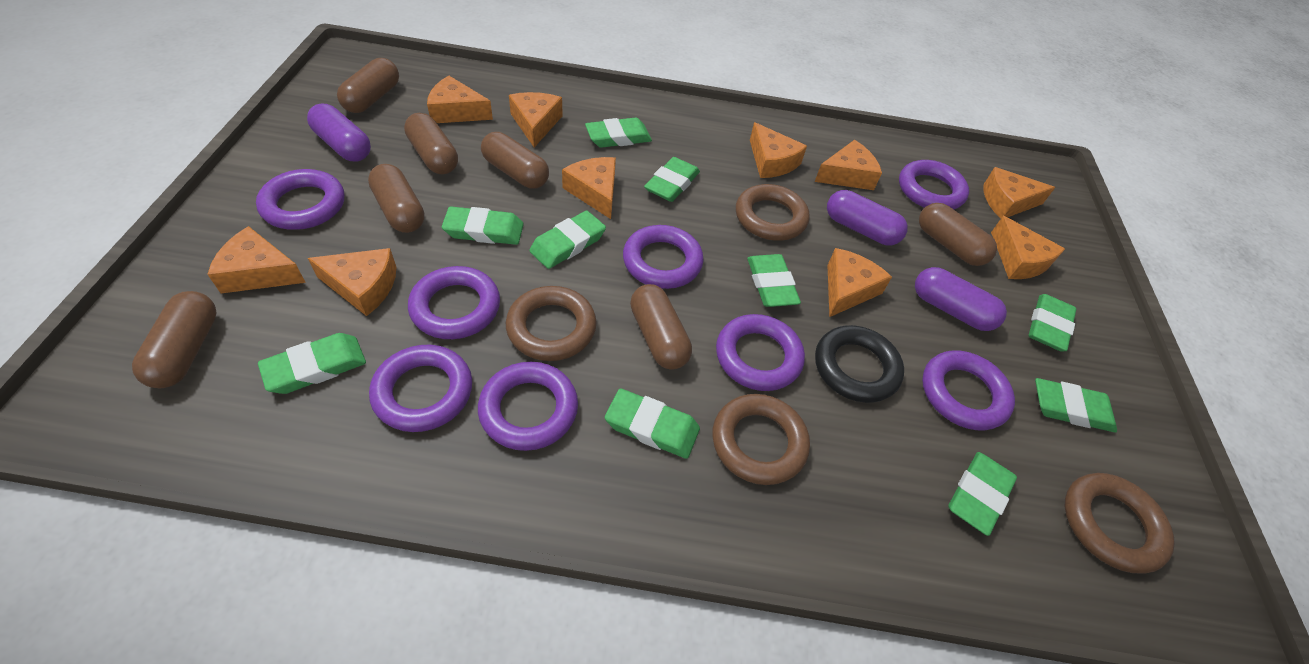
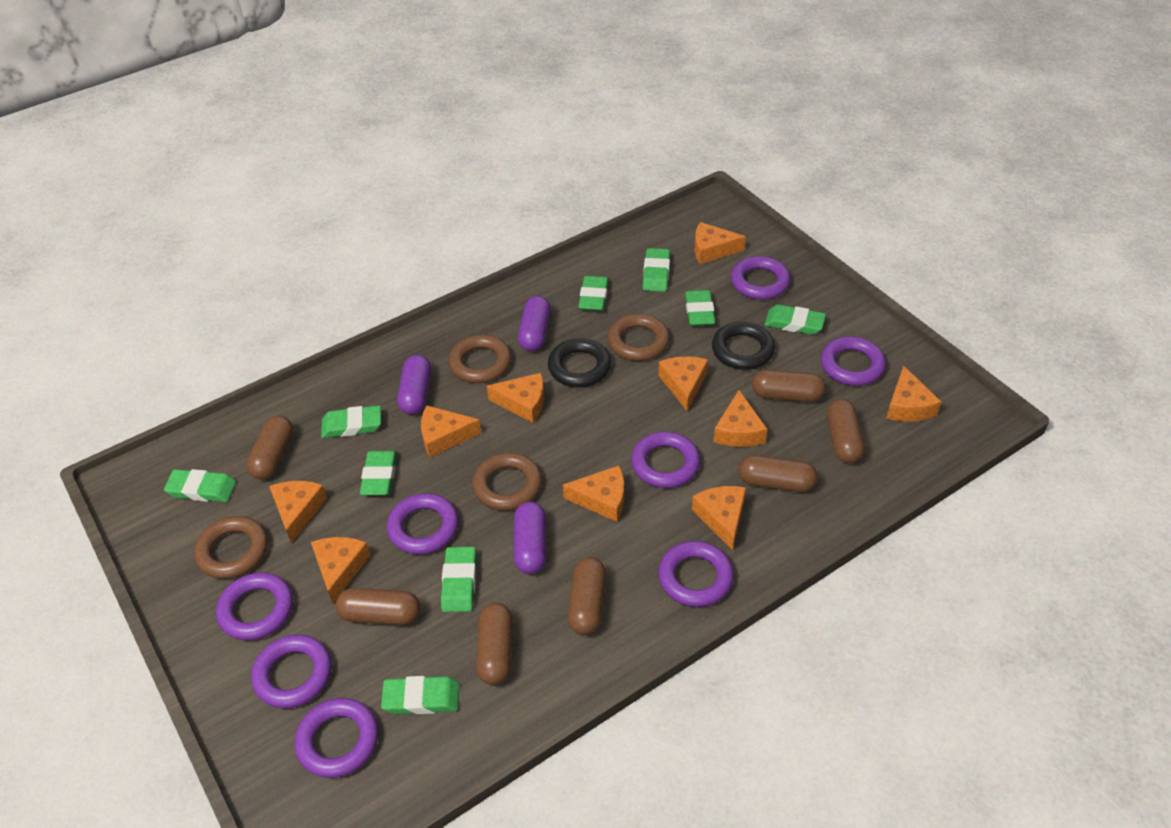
black ring: 1 -> 2
green eraser: 10 -> 9

